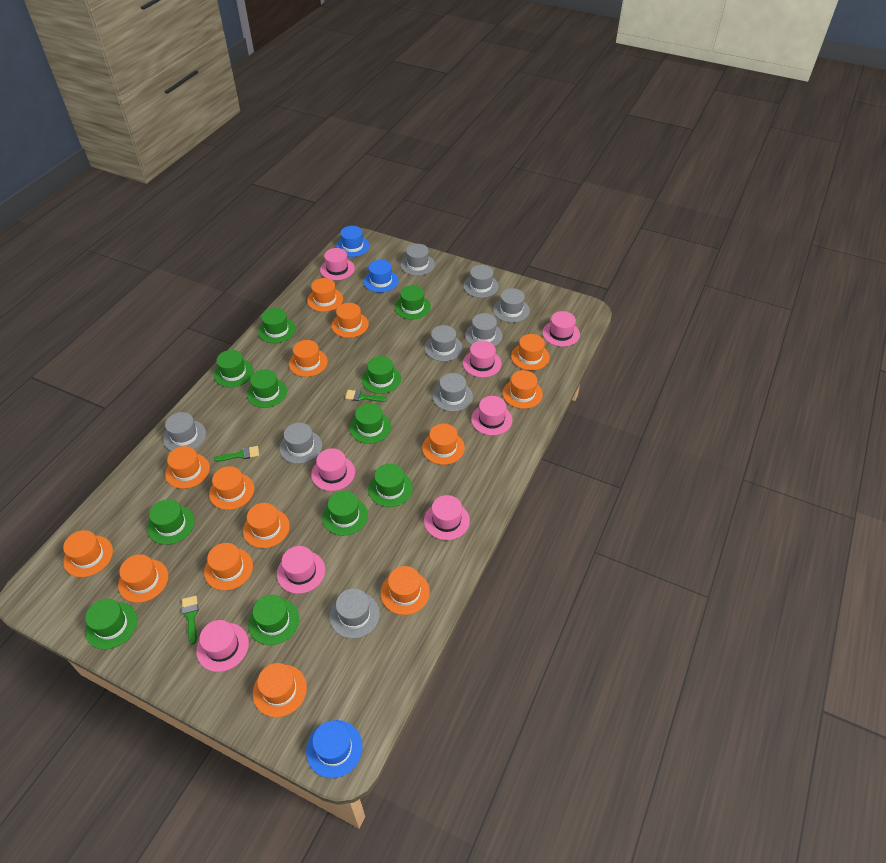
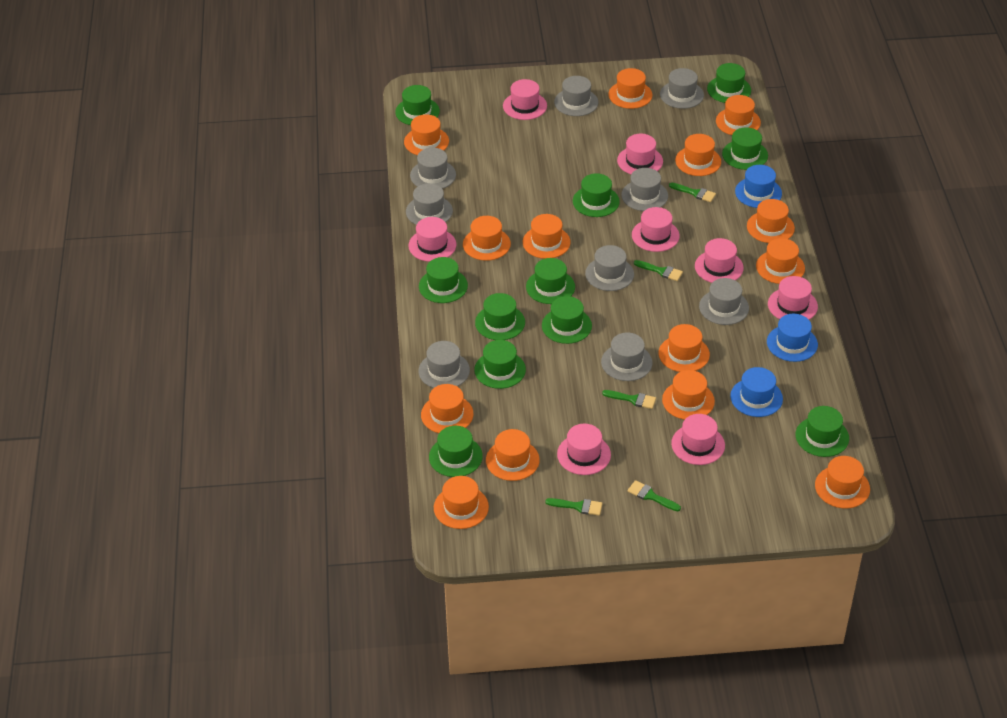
green brush: 3 -> 5

